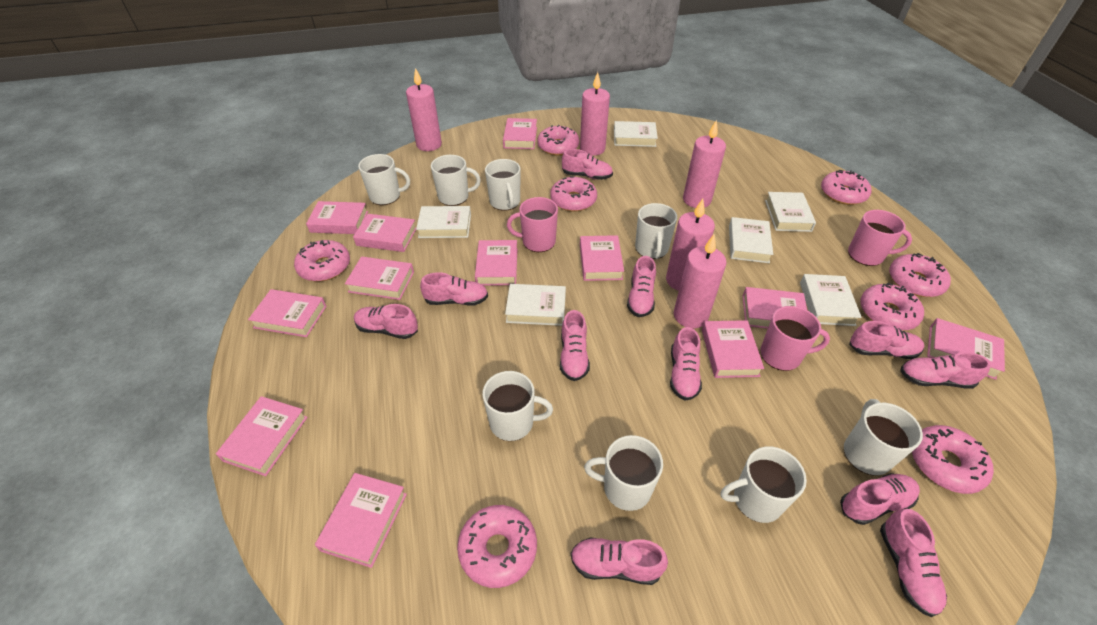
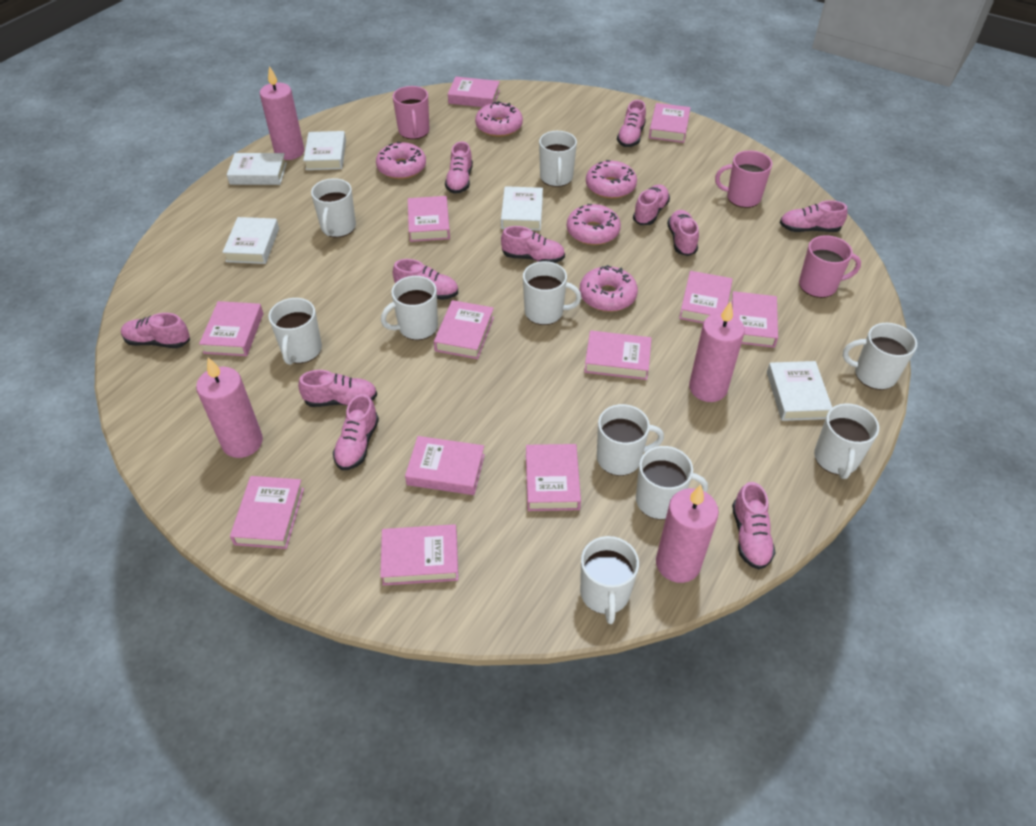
pink candle: 5 -> 4
pink donut: 8 -> 5
white book: 6 -> 5
white mug: 8 -> 10

